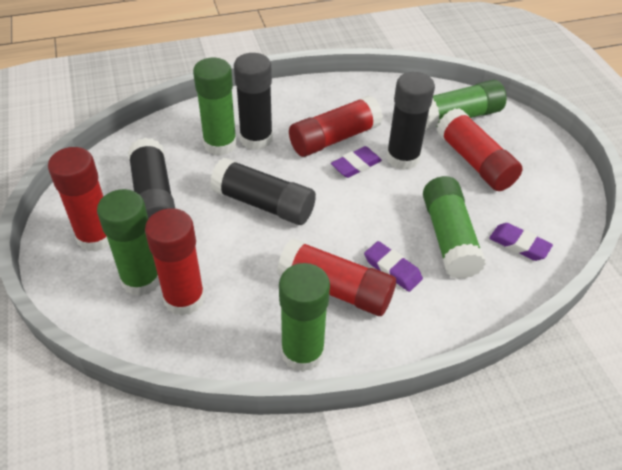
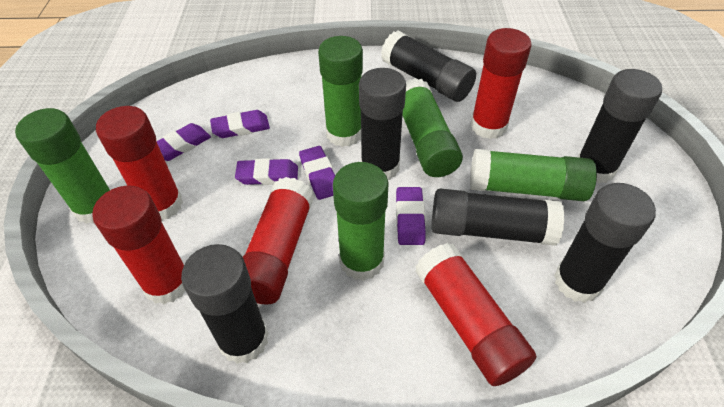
black glue stick: 4 -> 6
purple eraser: 3 -> 5

